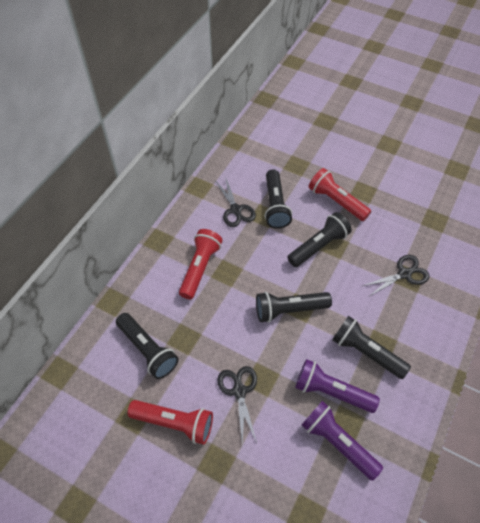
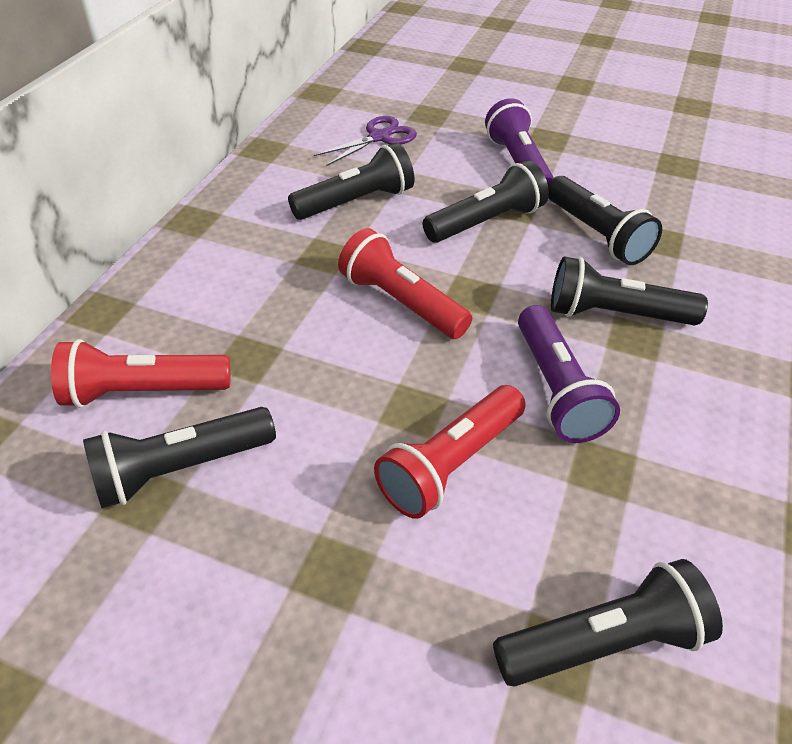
black flashlight: 5 -> 6
black scissors: 3 -> 0
purple scissors: 0 -> 1

